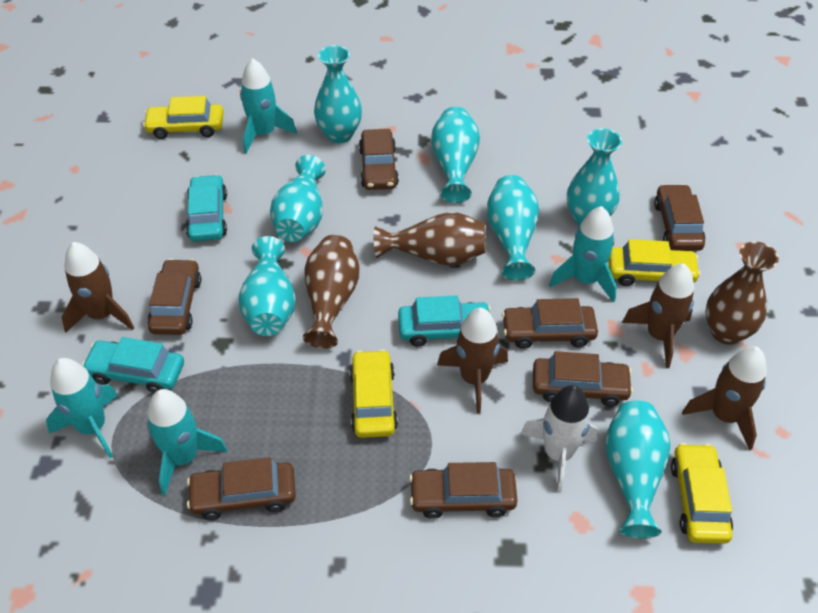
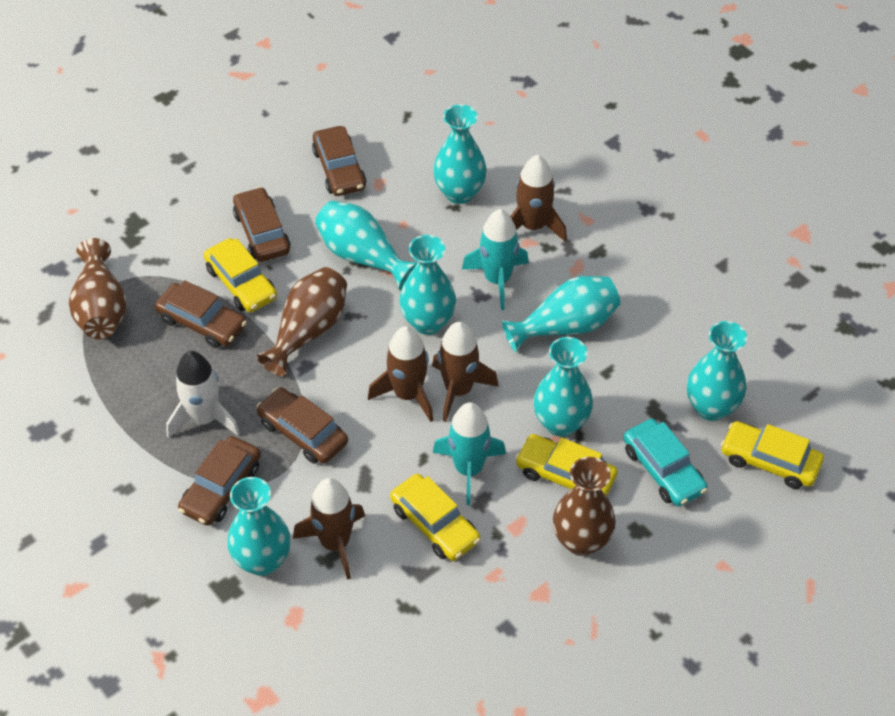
brown car: 7 -> 5
turquoise car: 3 -> 1
turquoise rocket: 4 -> 2

